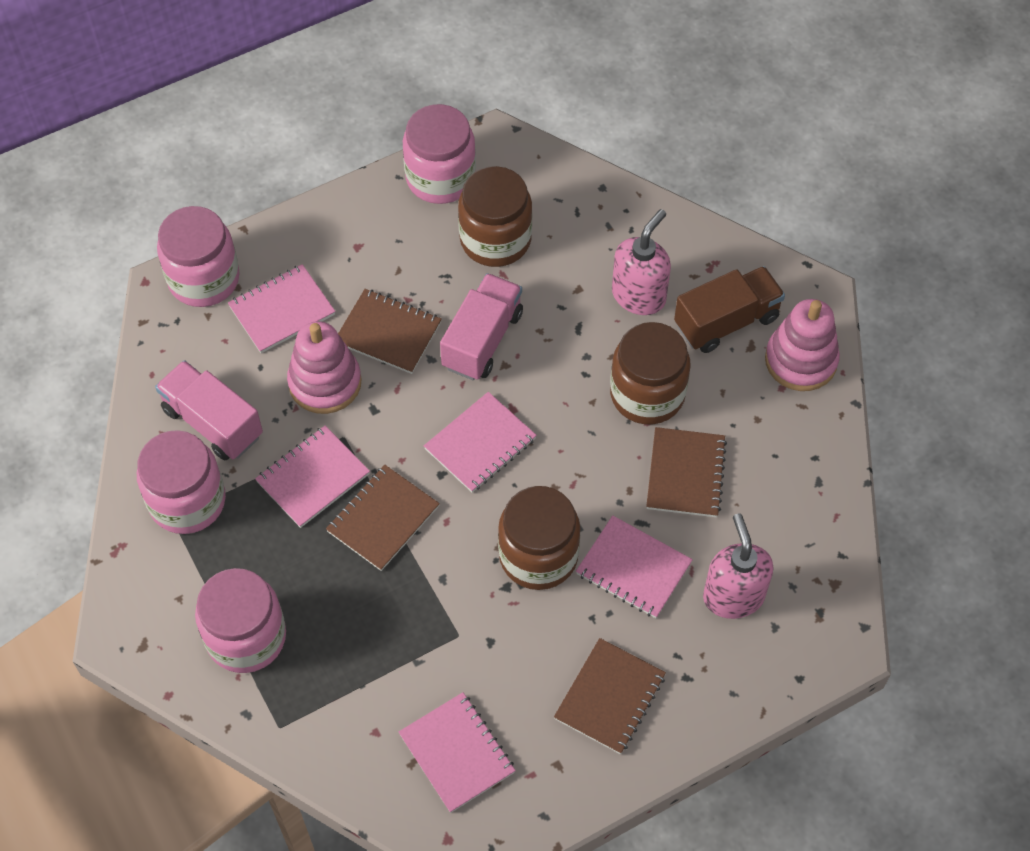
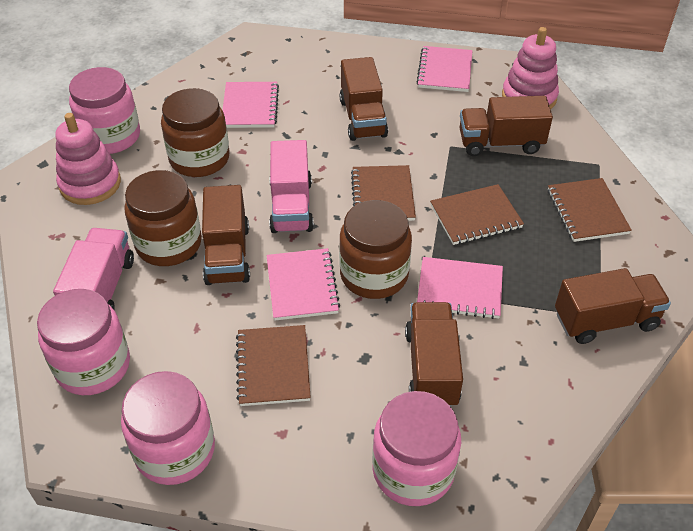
brown truck: 1 -> 5
pink notebook: 5 -> 4
pink soap dispenser: 2 -> 0

